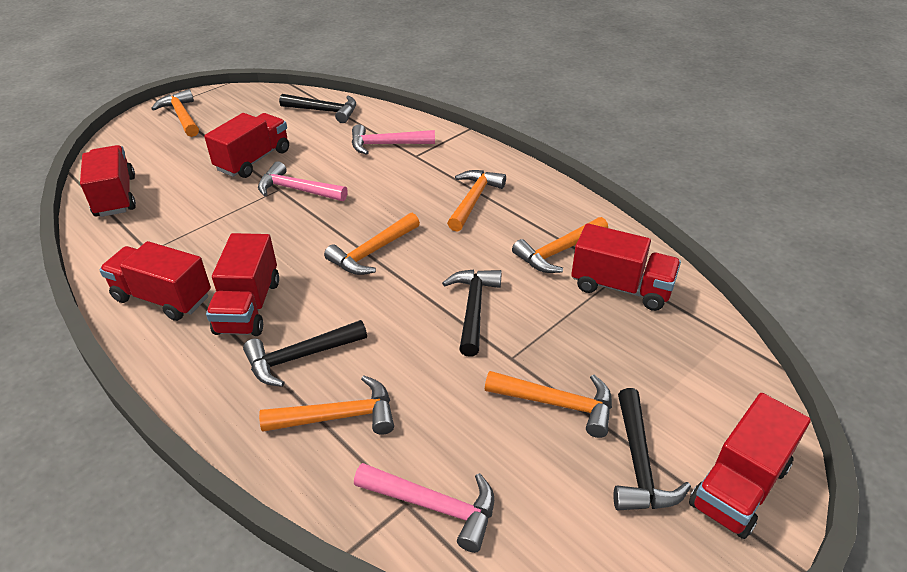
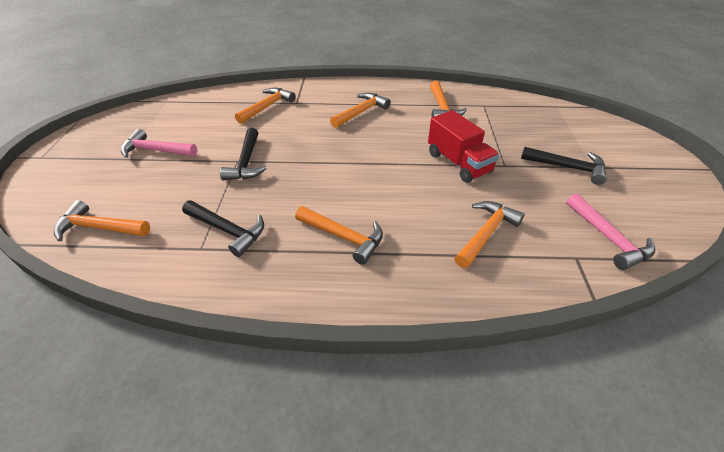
black hammer: 4 -> 3
pink hammer: 3 -> 2
red truck: 6 -> 1

